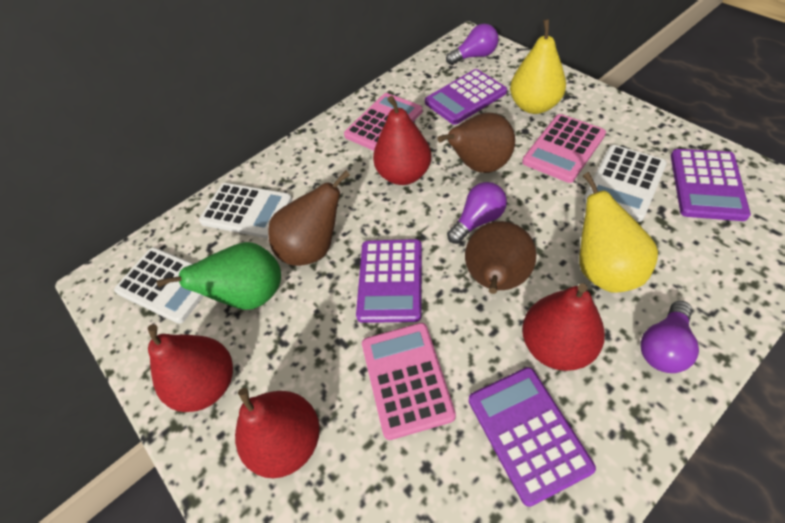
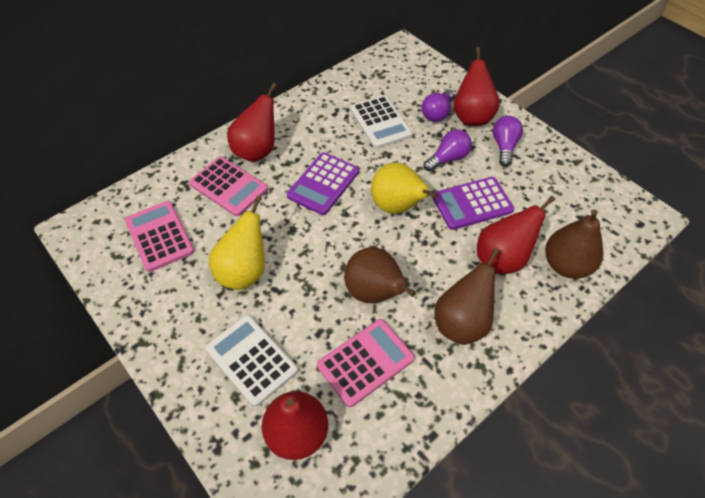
green pear: 1 -> 0
purple calculator: 4 -> 2
white calculator: 3 -> 2

